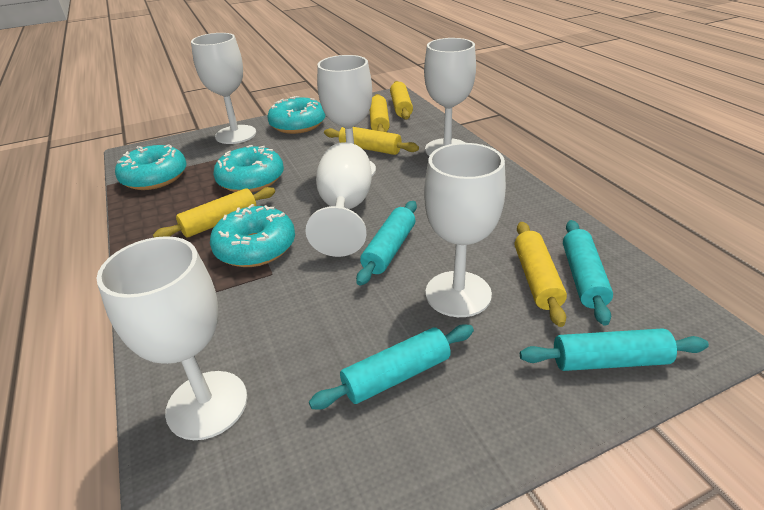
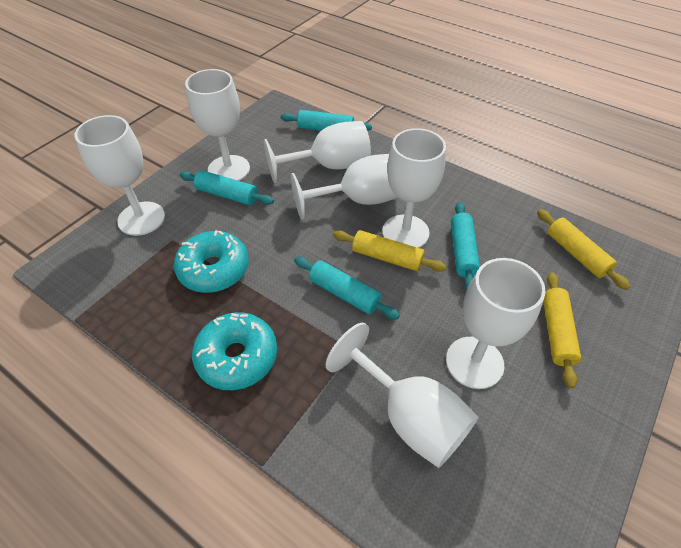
turquoise donut: 4 -> 2
white goblet: 6 -> 7
yellow rolling pin: 5 -> 3

